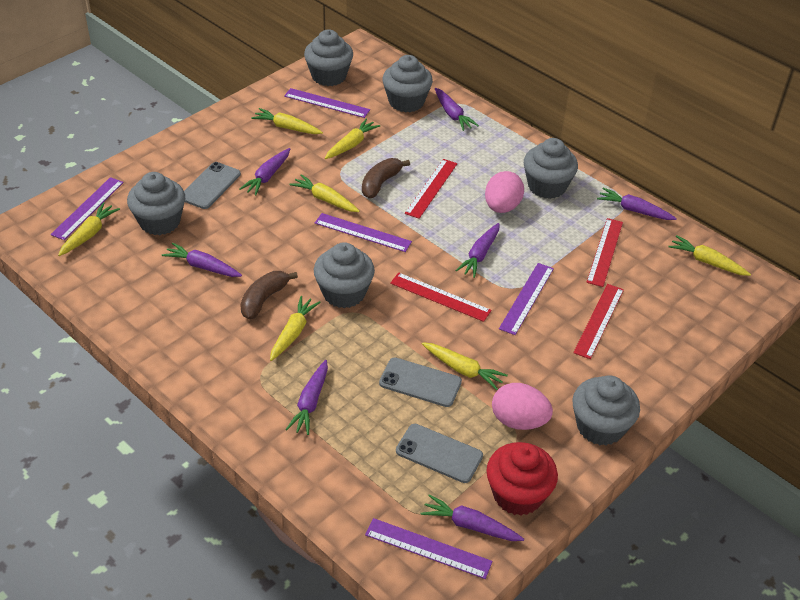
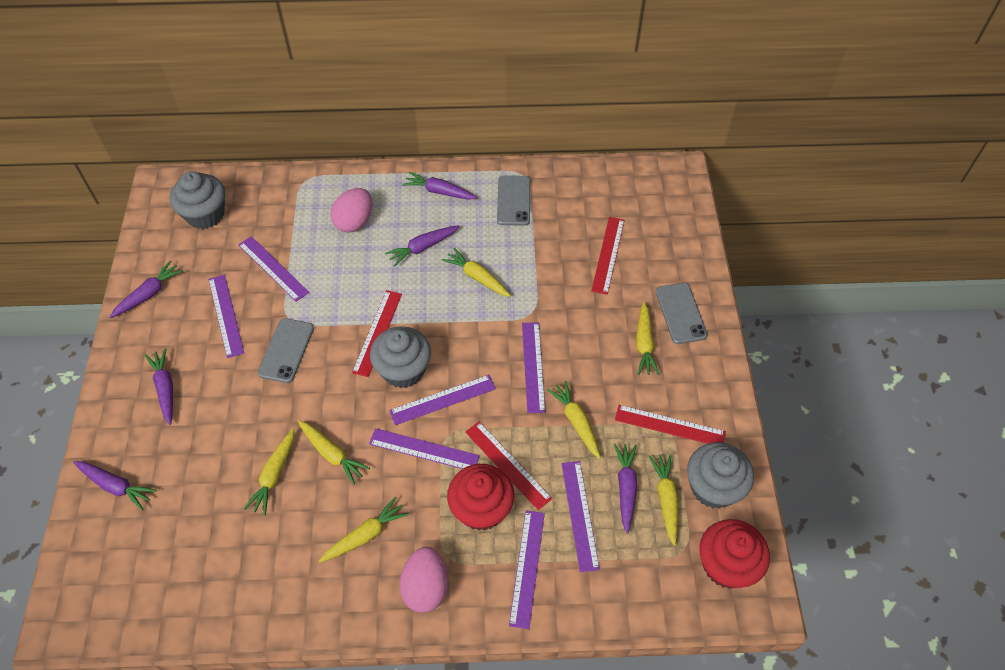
brown banana: 2 -> 0
grey cupcake: 6 -> 3
purple carrot: 7 -> 6
purple ruler: 5 -> 7
red cupcake: 1 -> 2

